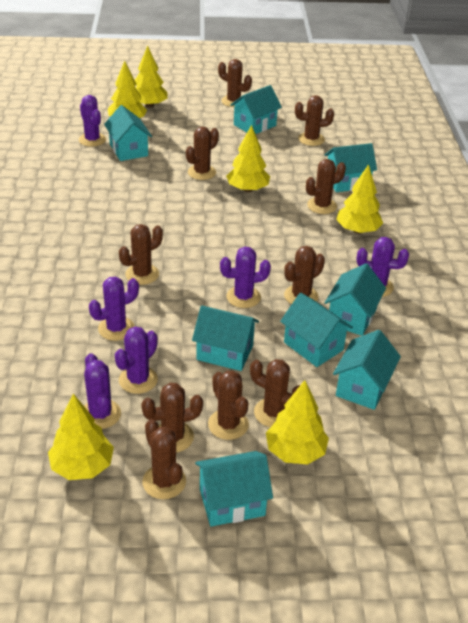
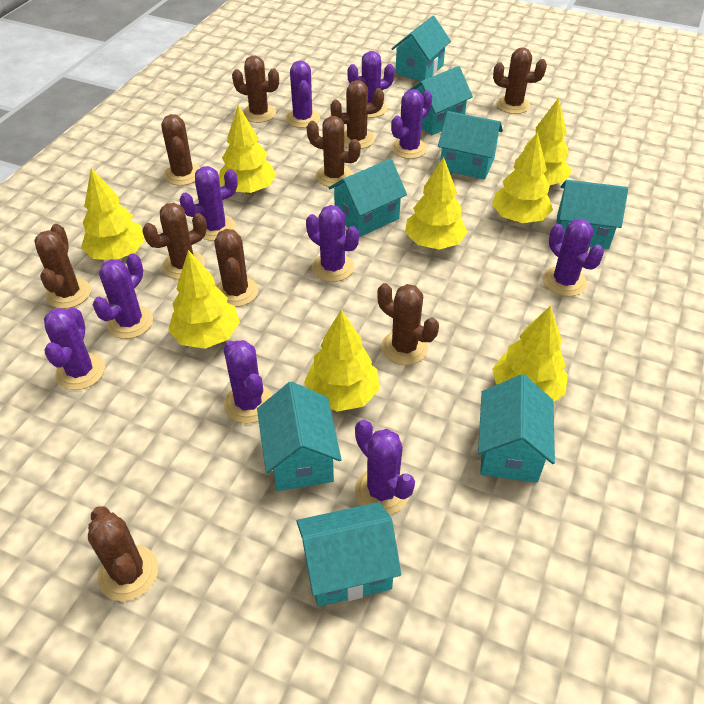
purple cactus: 6 -> 10
yellow tree: 6 -> 8

